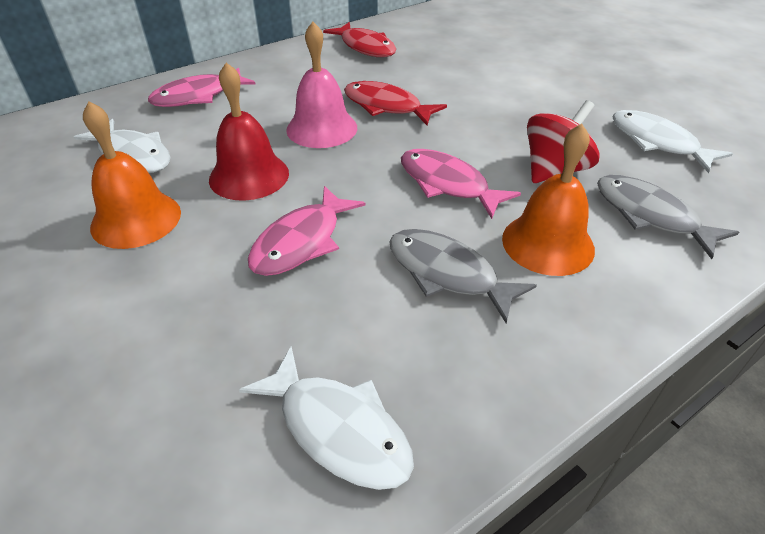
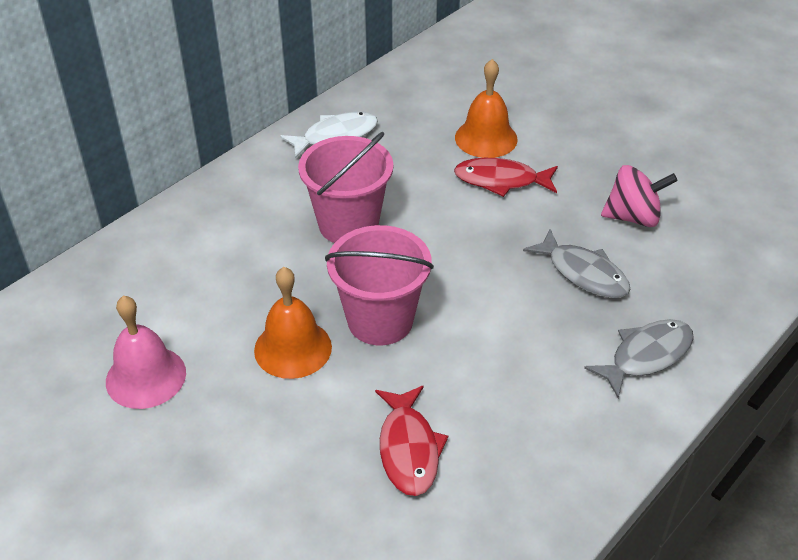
pink bucket: 0 -> 2
pink fish: 3 -> 0
pink spinning top: 0 -> 1
red bell: 1 -> 0
red spinning top: 1 -> 0
white fish: 3 -> 1

